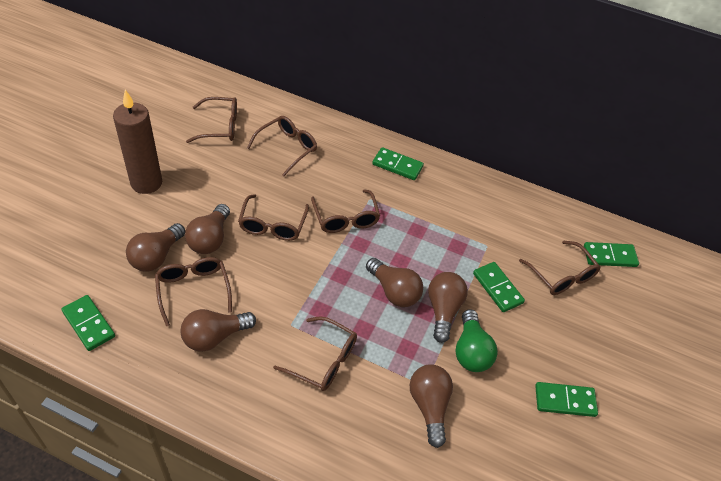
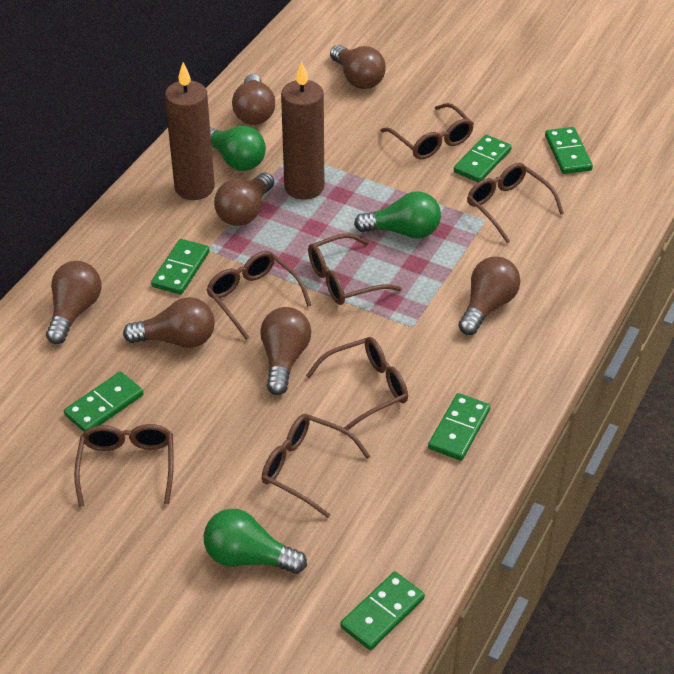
brown candle: 1 -> 2
brown light bulb: 6 -> 7
green domino: 5 -> 6
green light bulb: 1 -> 3

